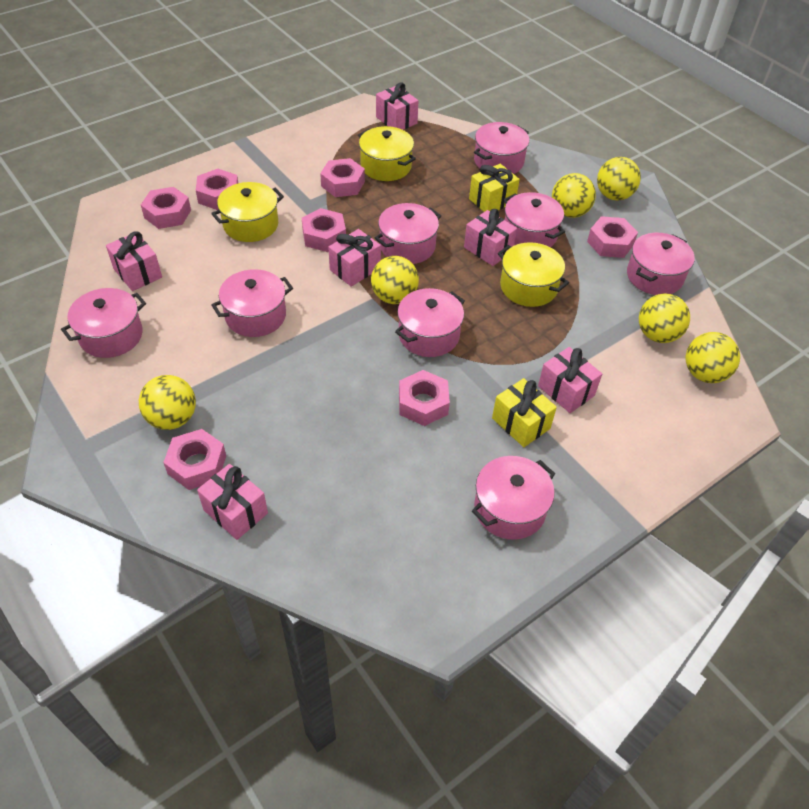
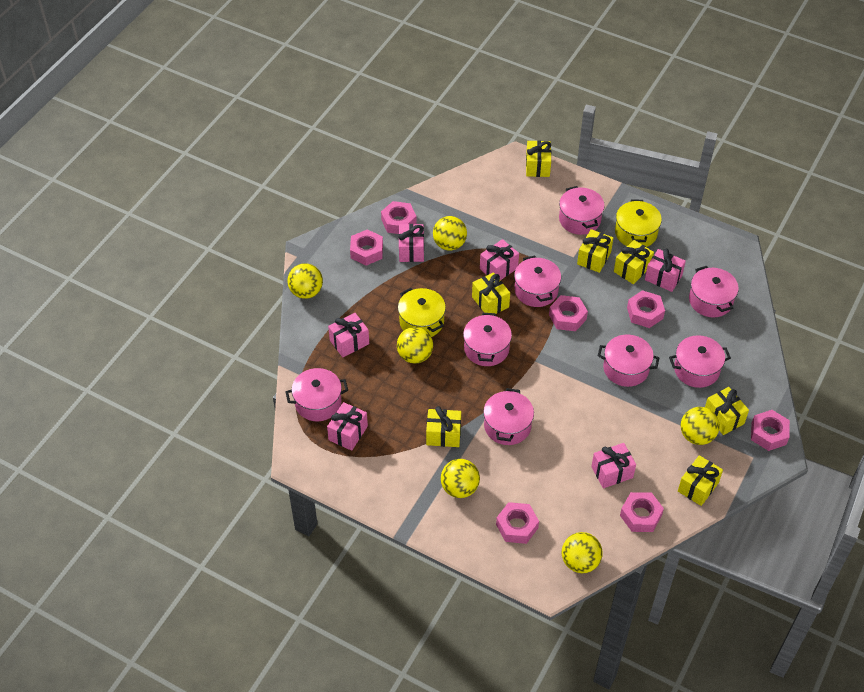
yellow gift: 2 -> 7
yellow pot: 3 -> 2

